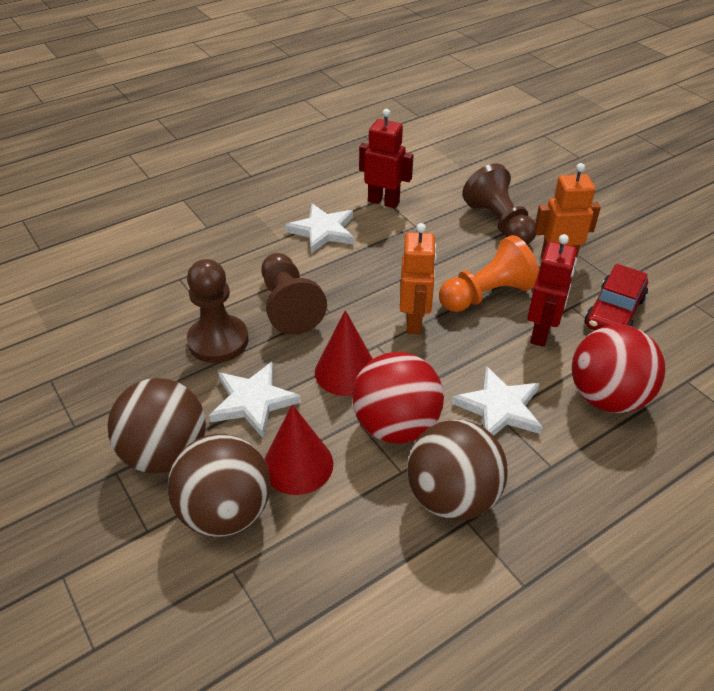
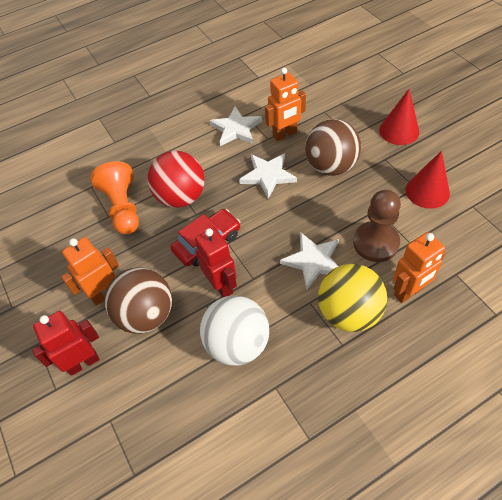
brown ball: 3 -> 2
brown pawn: 3 -> 1
orange robot: 2 -> 3
red ball: 2 -> 1
white ball: 0 -> 1
yellow ball: 0 -> 1

